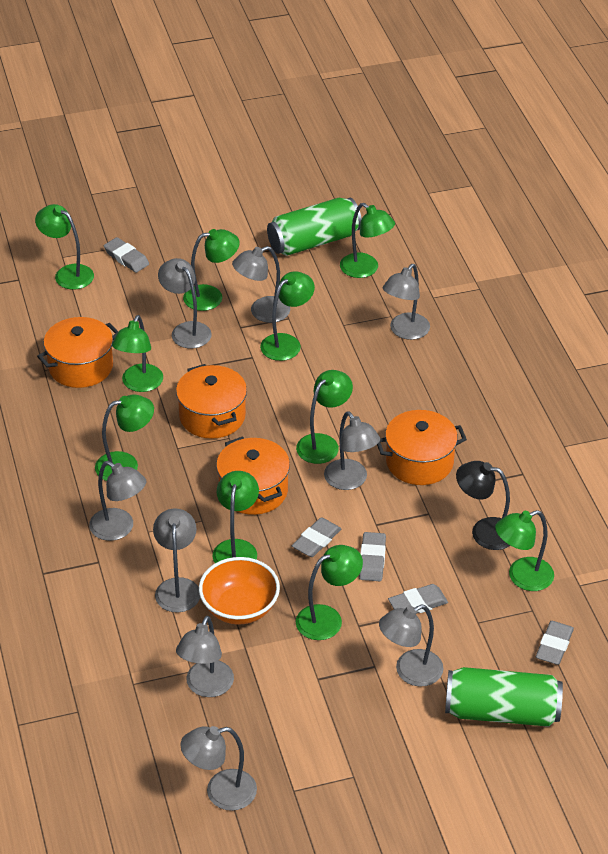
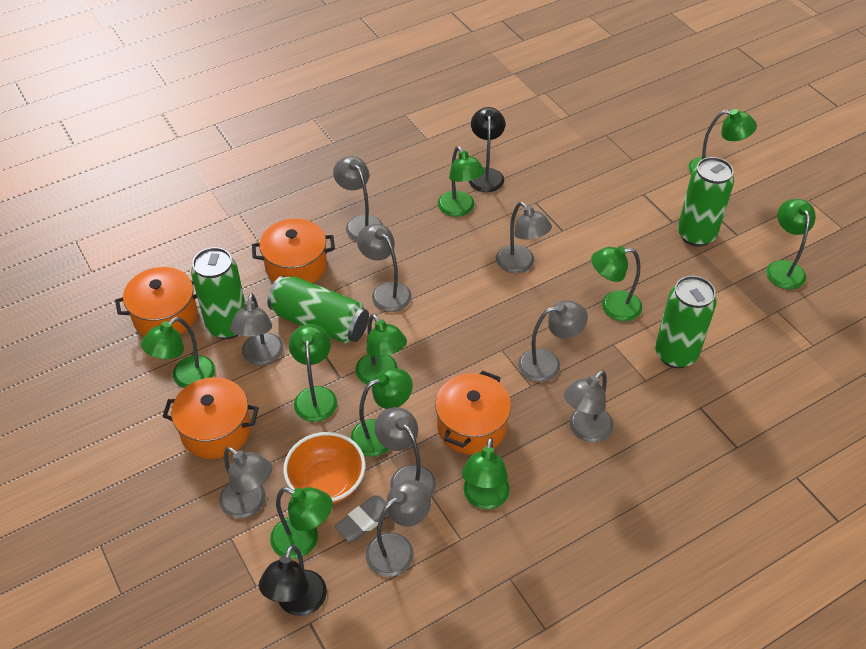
black lamp: 1 -> 2
green can: 2 -> 4
grey eraser: 5 -> 1

